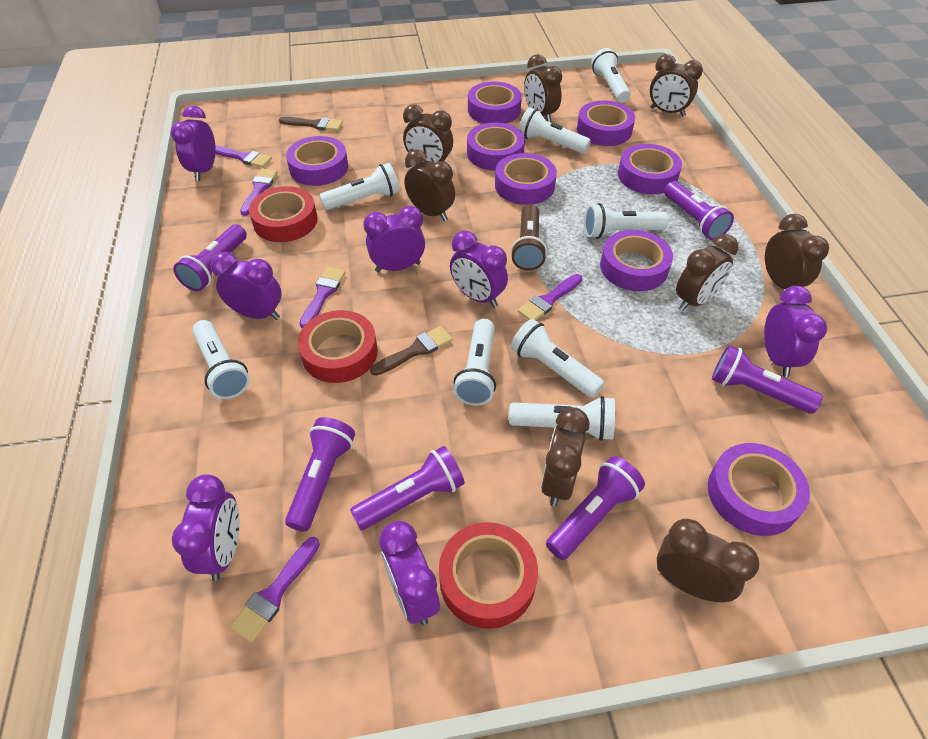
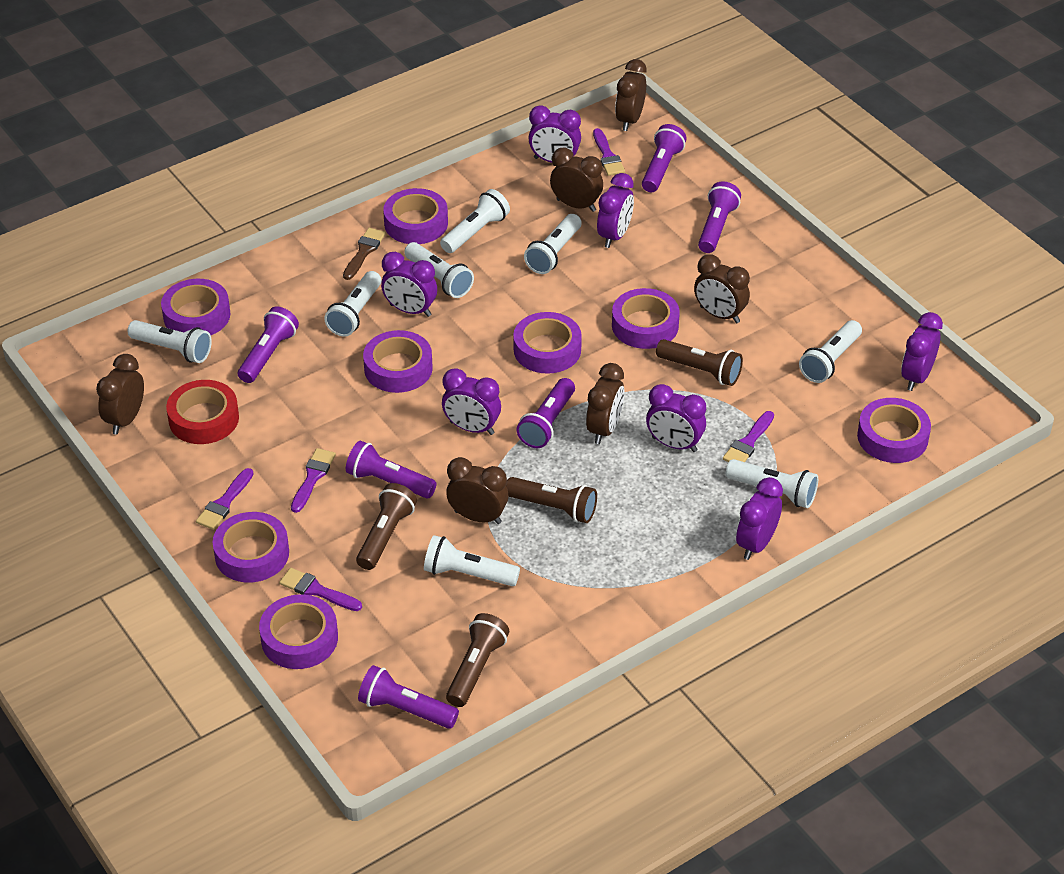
brown brush: 2 -> 1
brown clock: 8 -> 6
brown flashlight: 1 -> 4
red tape: 3 -> 1

